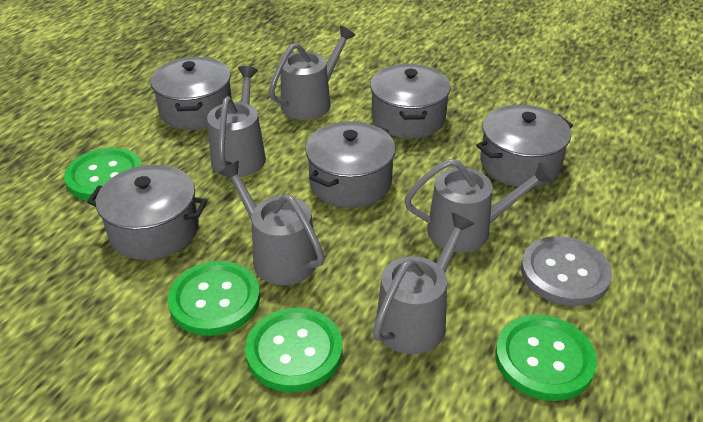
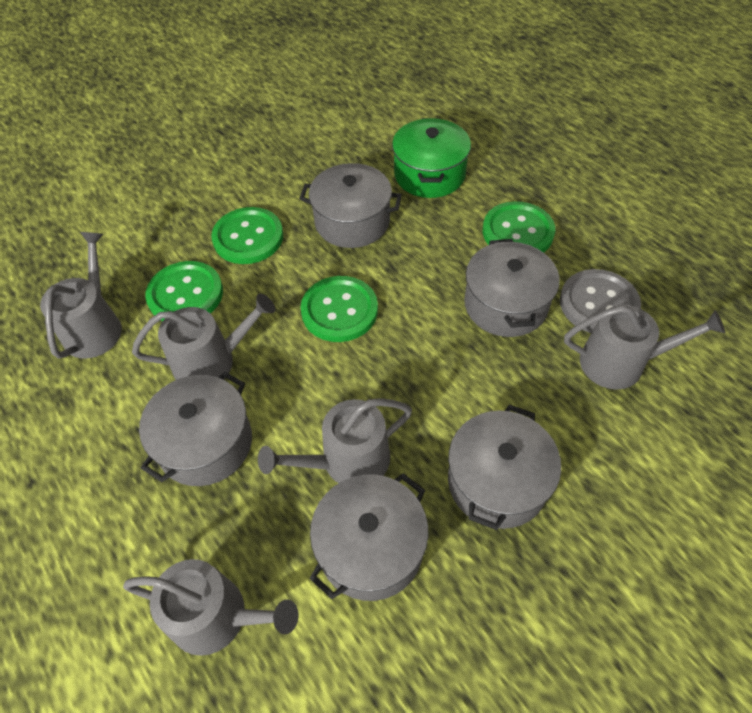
green pot: 0 -> 1

